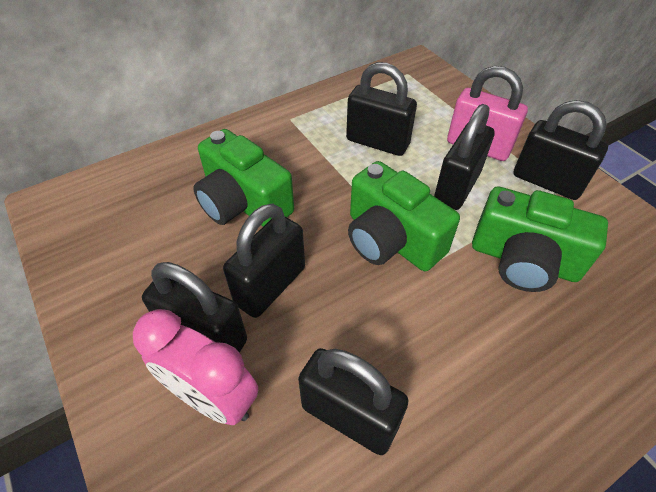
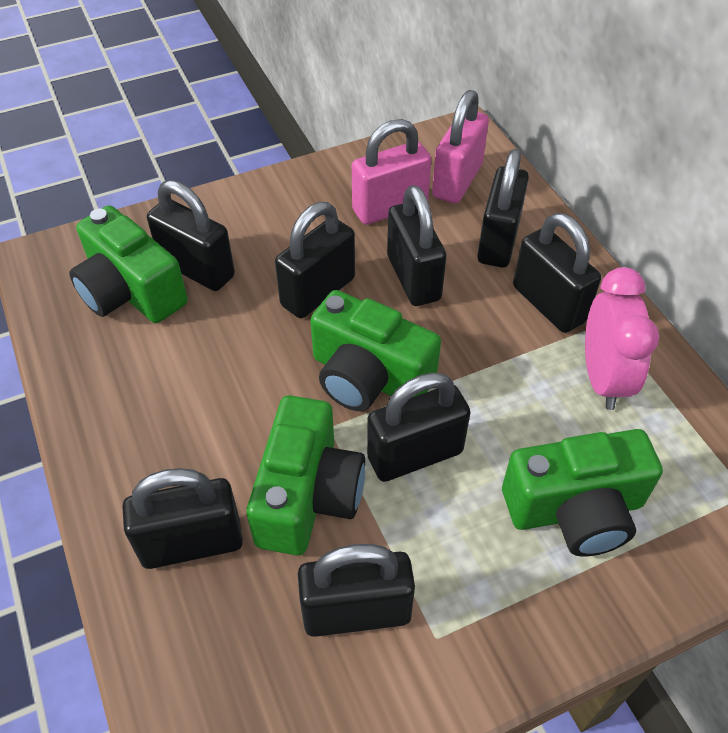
black padlock: 6 -> 8
green camera: 3 -> 4
pink padlock: 1 -> 2

